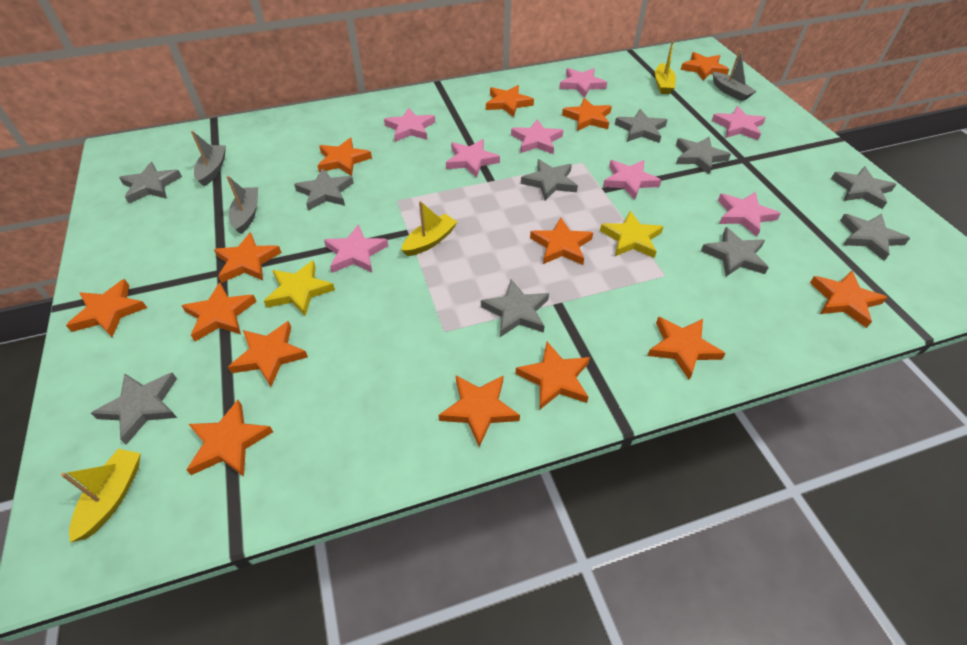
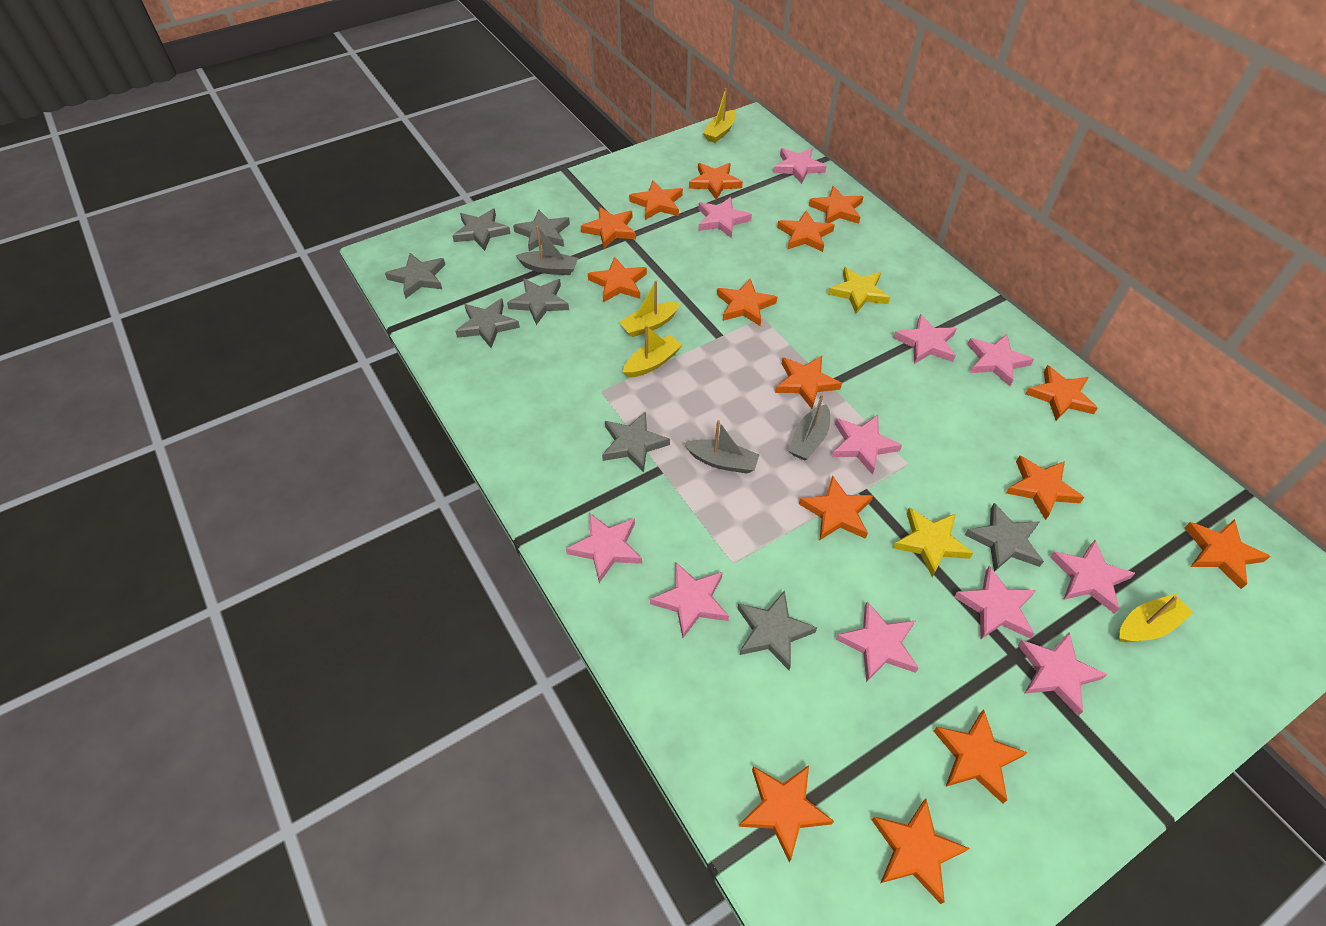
grey star: 10 -> 8
orange star: 14 -> 15
pink star: 8 -> 11
yellow boat: 3 -> 4

